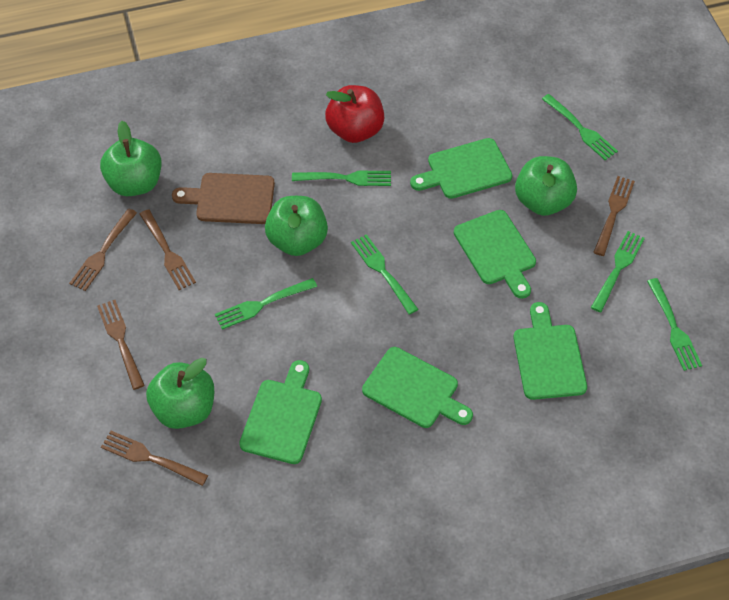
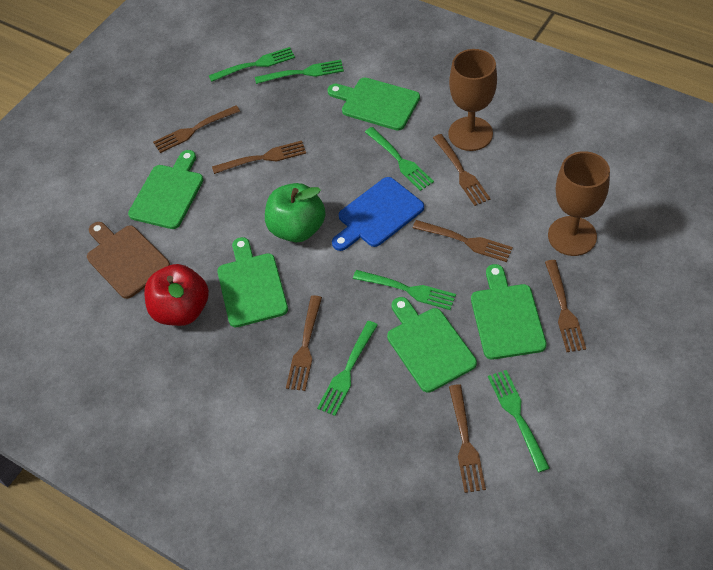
blue cutting board: 0 -> 1
brown fork: 5 -> 7
brown goblet: 0 -> 2
green apple: 4 -> 1

